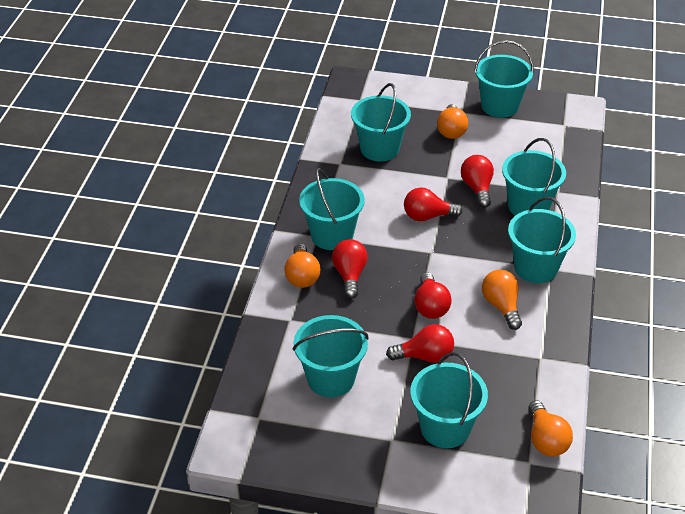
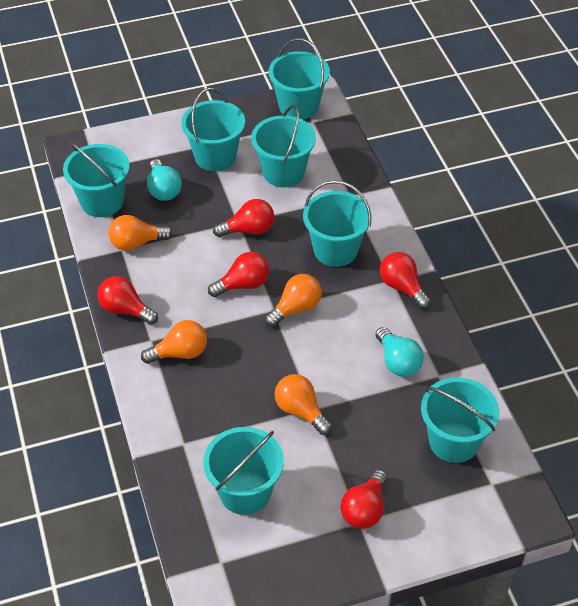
turquoise light bulb: 0 -> 2

